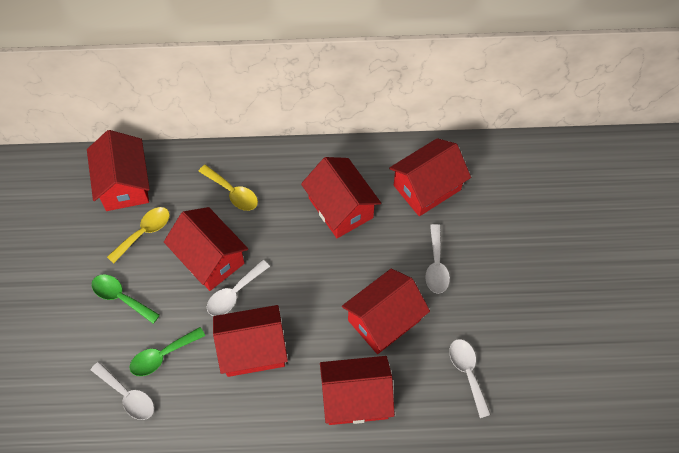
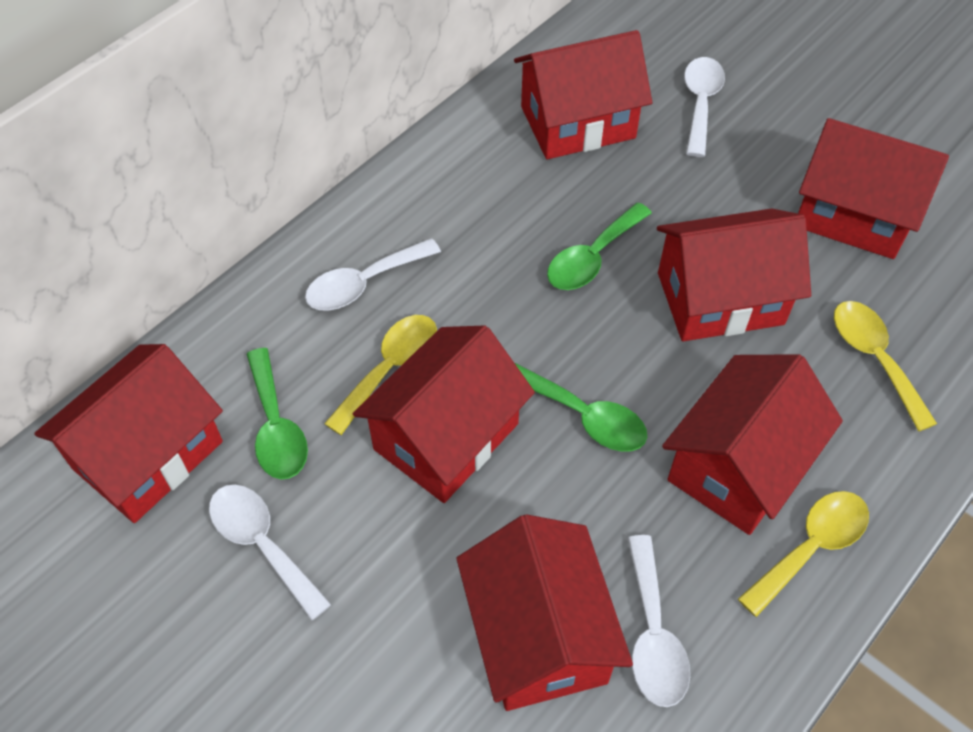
green spoon: 2 -> 3
yellow spoon: 2 -> 3

